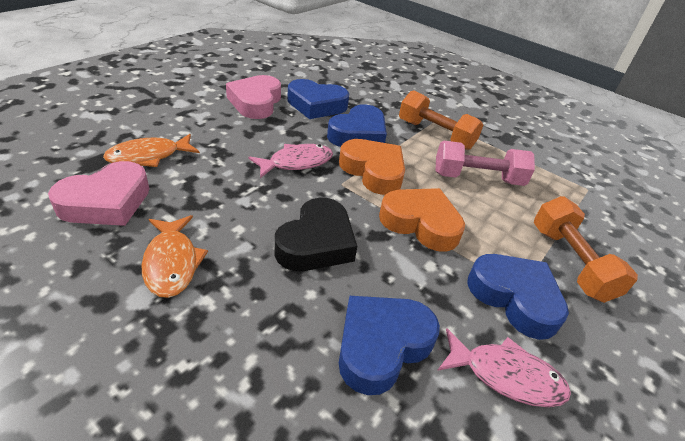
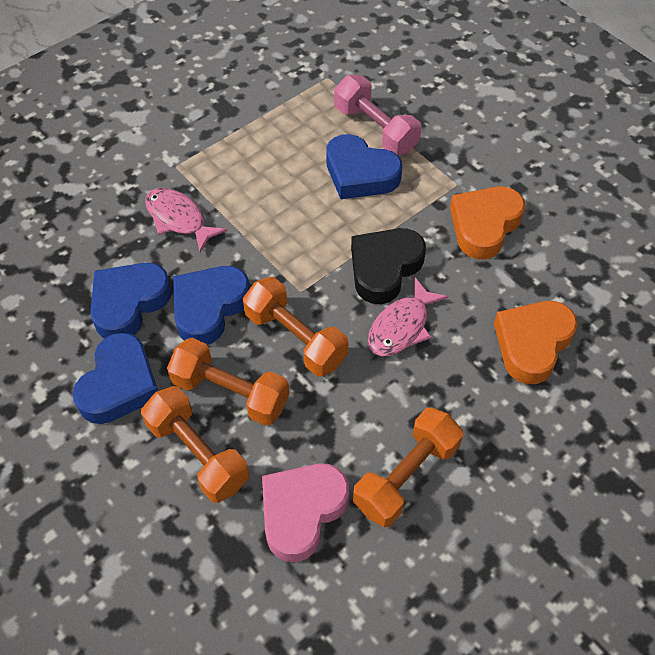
orange dumbbell: 2 -> 4
orange fish: 2 -> 0
pink heart: 2 -> 1

